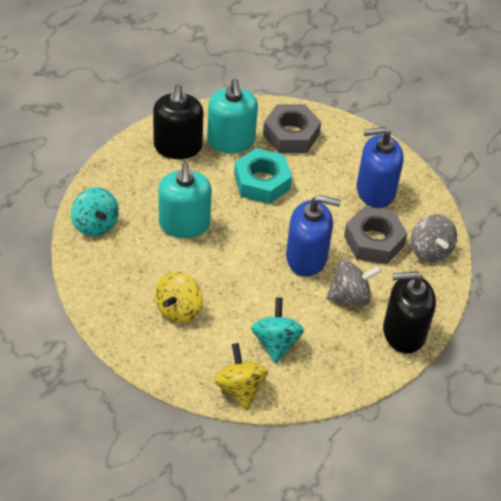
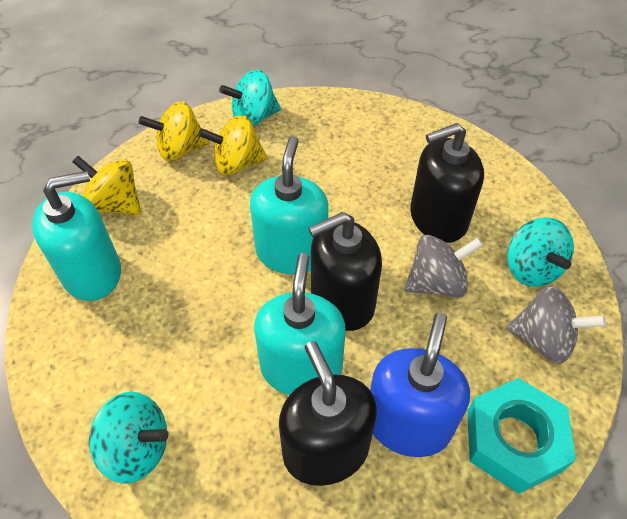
black soap dispenser: 2 -> 3
blue soap dispenser: 2 -> 1
grey nut: 2 -> 0
turquoise soap dispenser: 2 -> 3
turquoise spinning top: 2 -> 3
yellow spinning top: 2 -> 3

